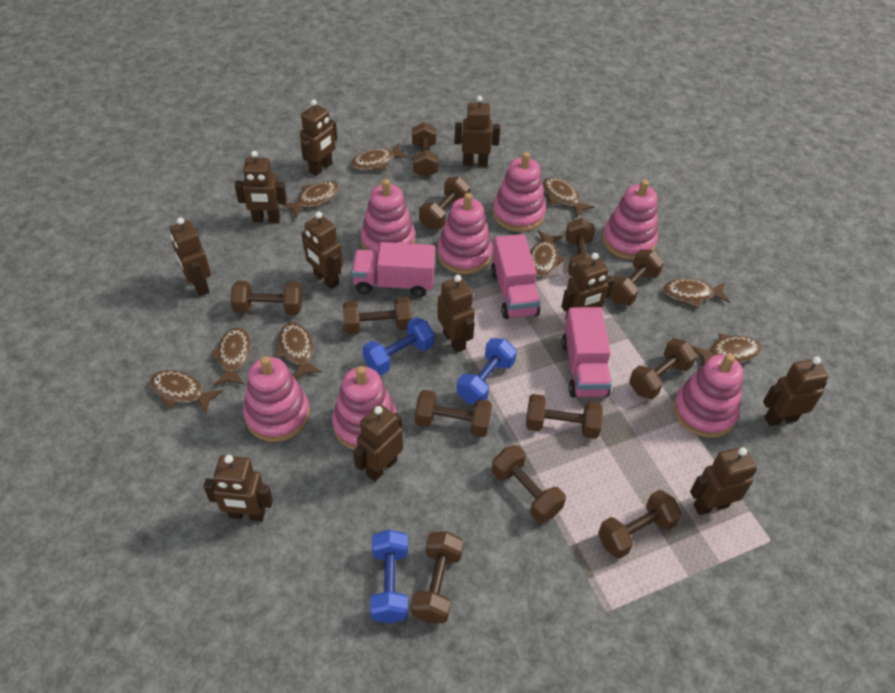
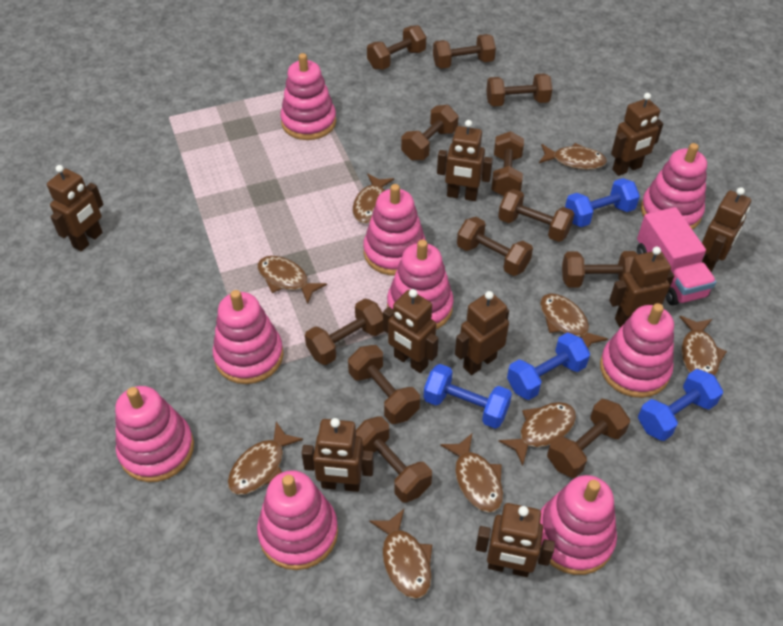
blue dumbbell: 3 -> 4
brown robot: 11 -> 9
pink stacking toy: 7 -> 9
pink truck: 3 -> 1

